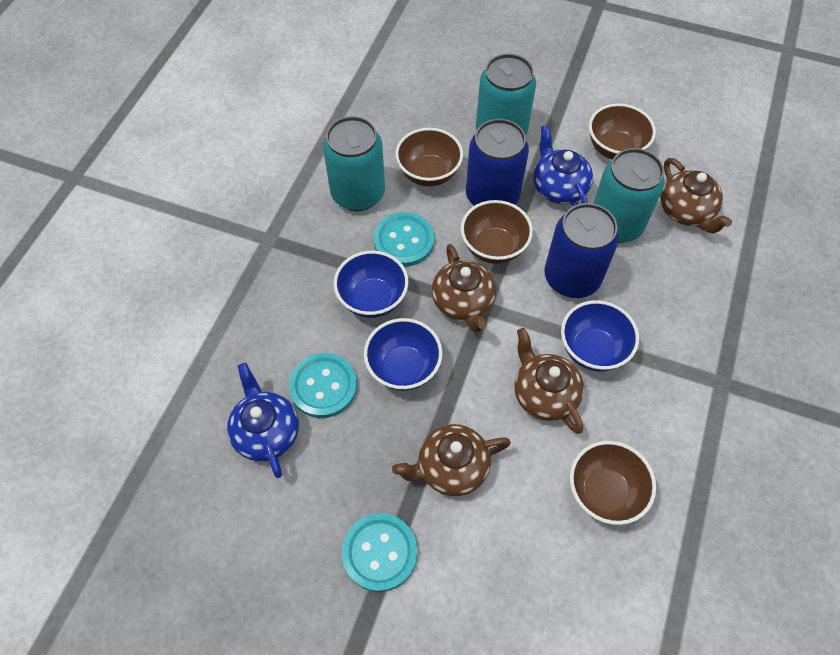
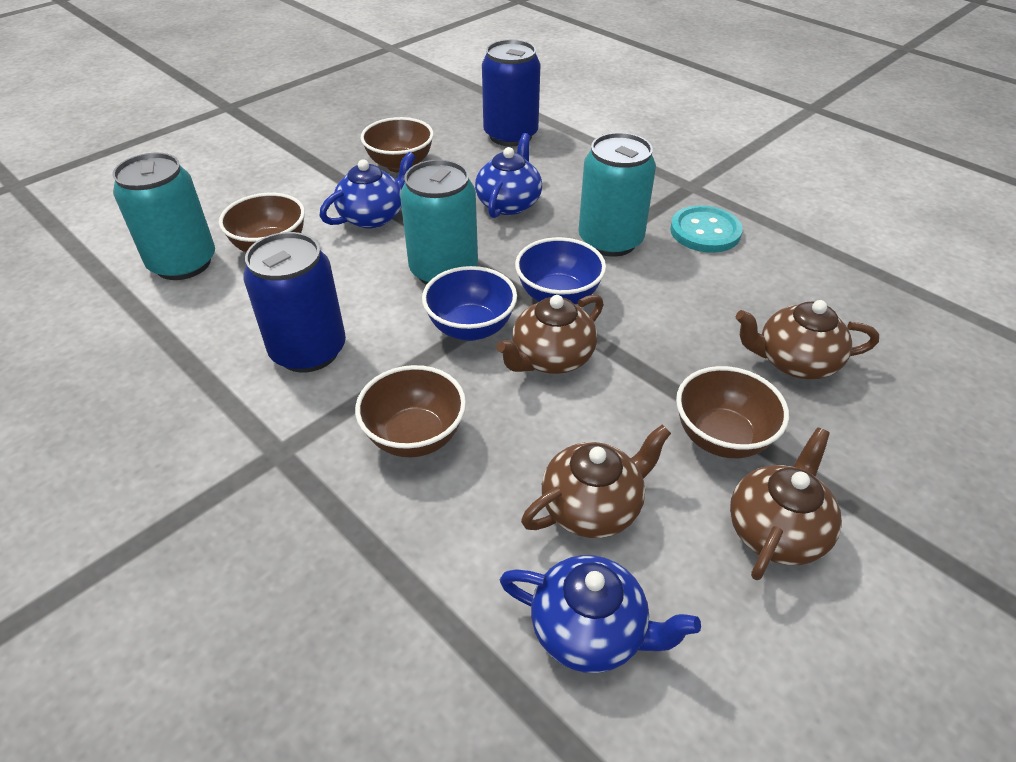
blue bowl: 3 -> 2
blue teapot: 2 -> 3
turquoise button: 3 -> 1

